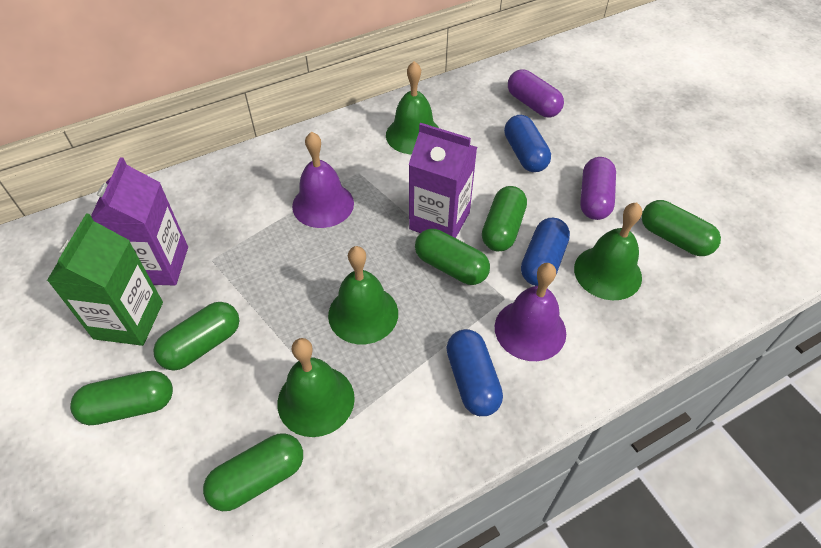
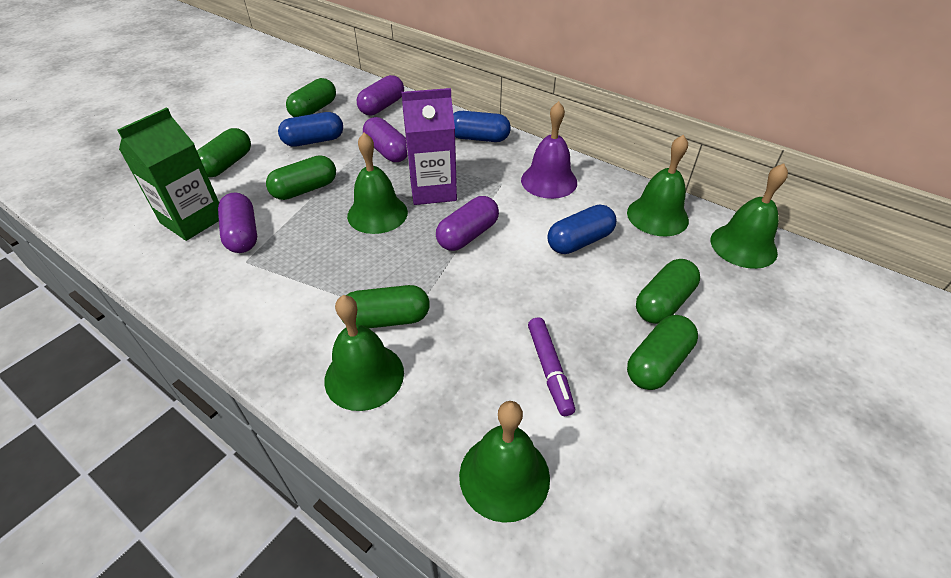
green bell: 4 -> 5
purple bell: 2 -> 1
purple capsule: 2 -> 4
purple carton: 2 -> 1
purple marker: 0 -> 1

